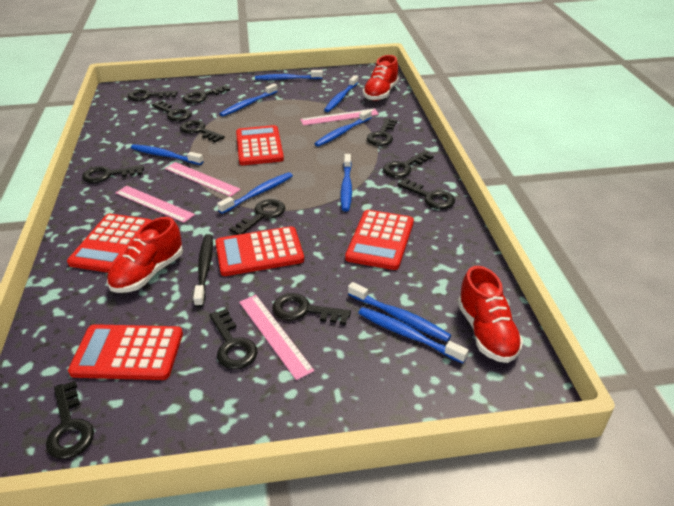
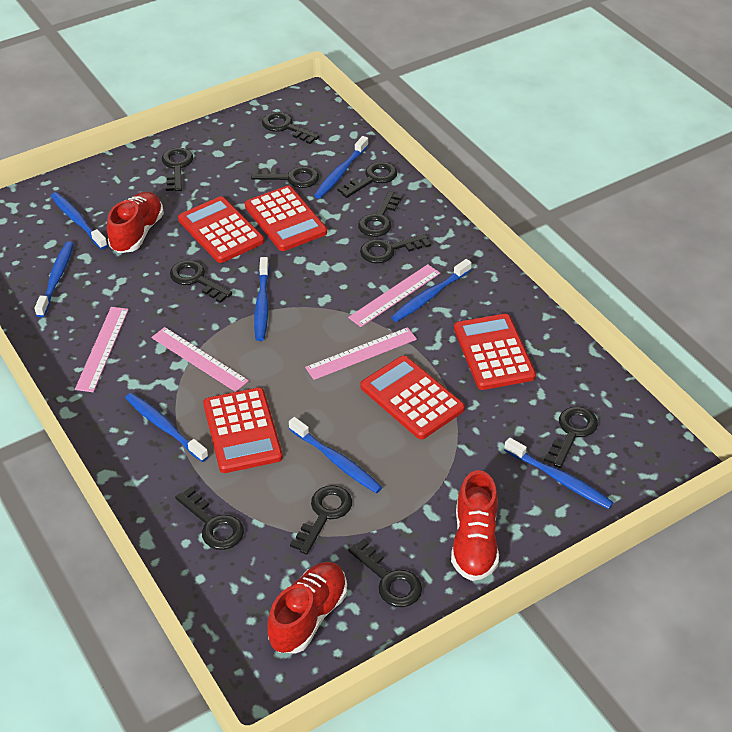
black key: 12 -> 11
black toothbrush: 1 -> 0
blue toothbrush: 9 -> 8

